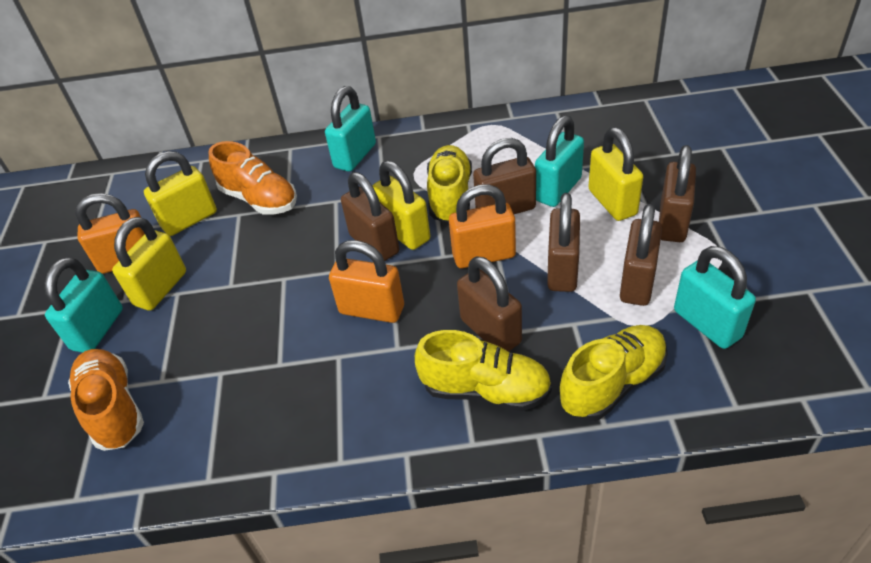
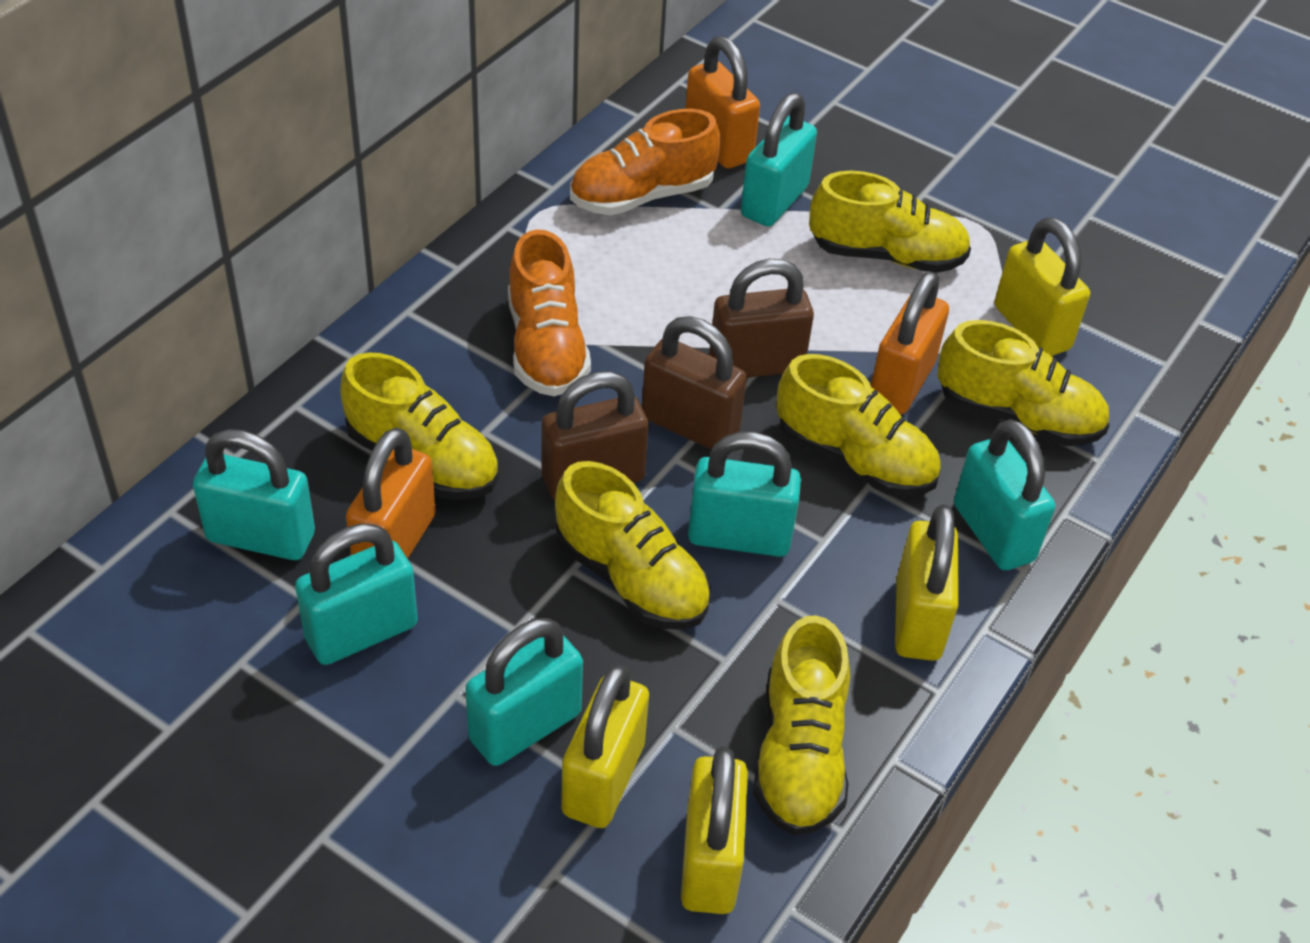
brown padlock: 6 -> 3
turquoise padlock: 4 -> 6
yellow shoe: 3 -> 6

